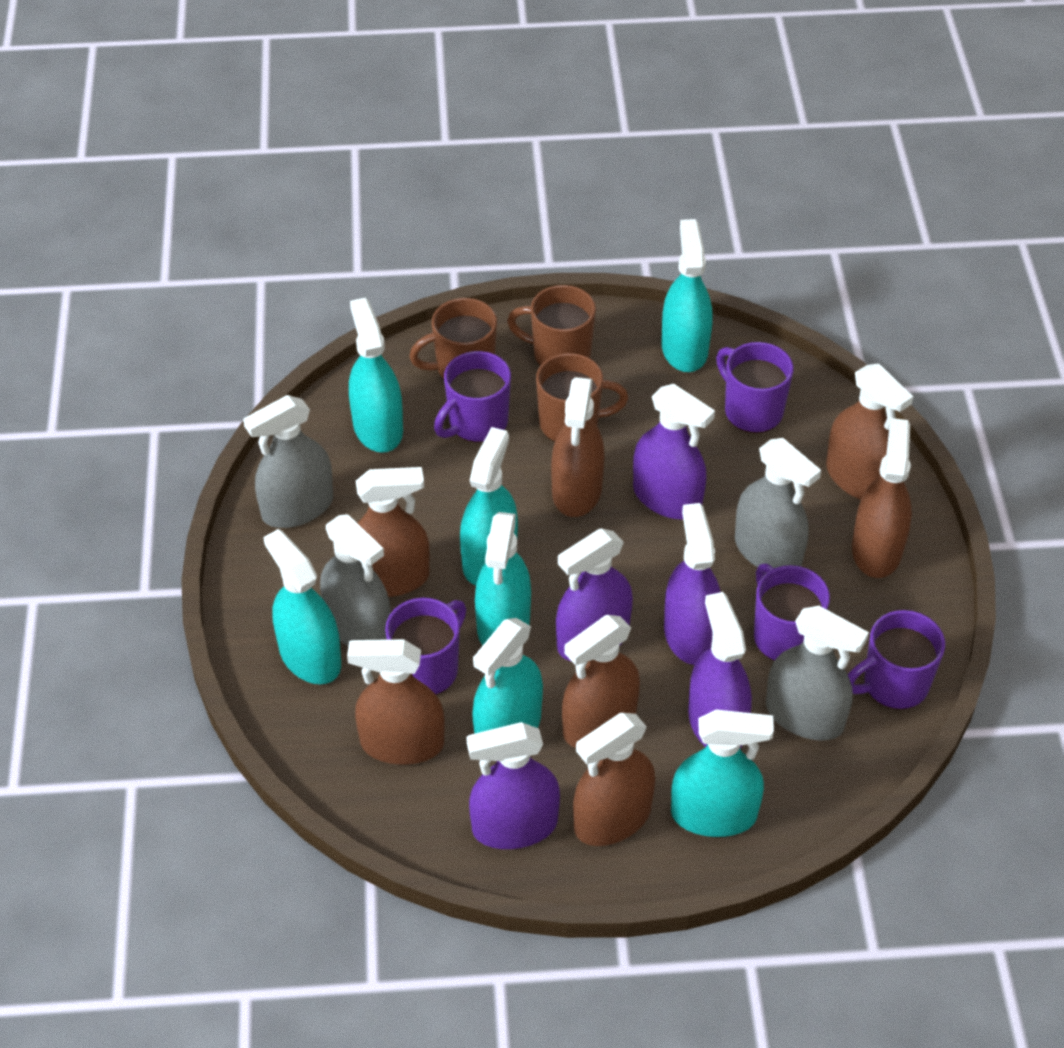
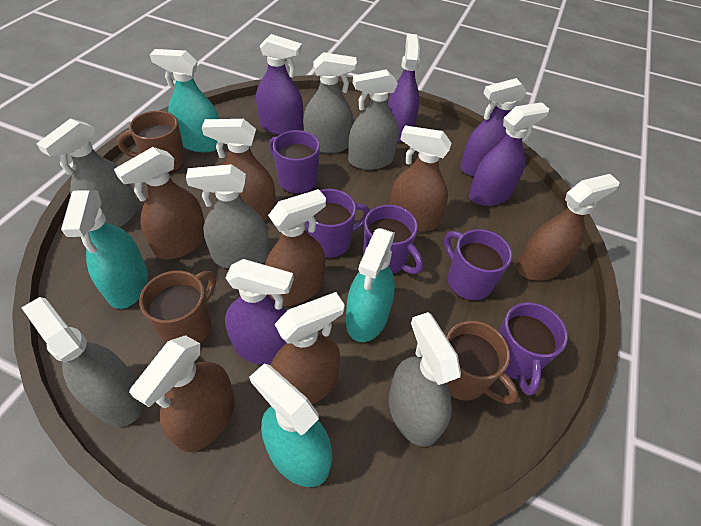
grey spray bottle: 4 -> 6
turquoise spray bottle: 7 -> 4

